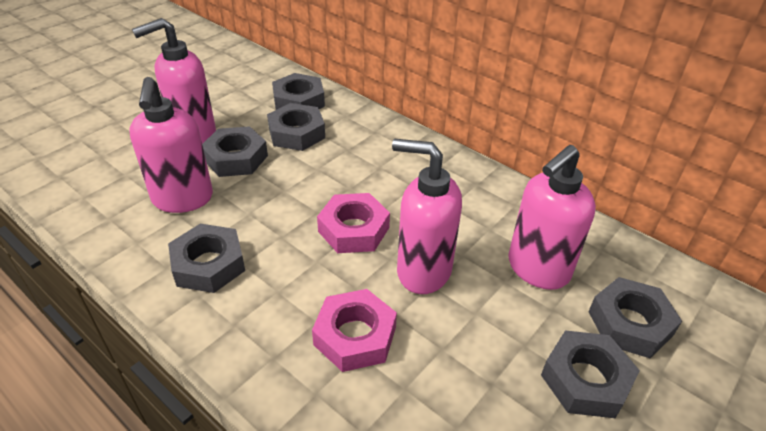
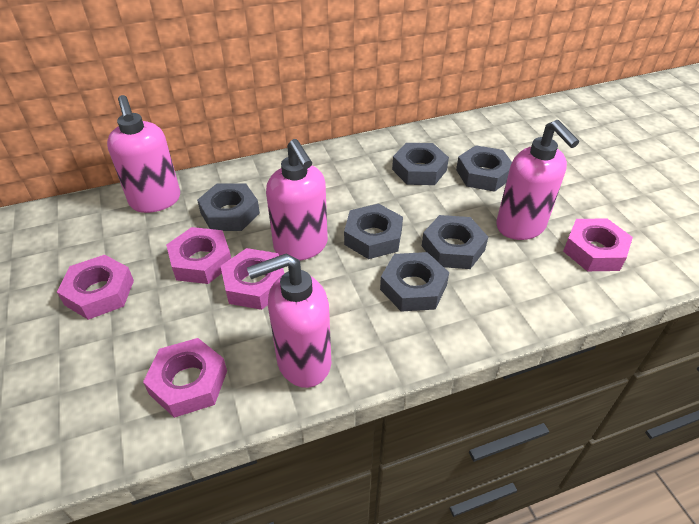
pink nut: 2 -> 5

